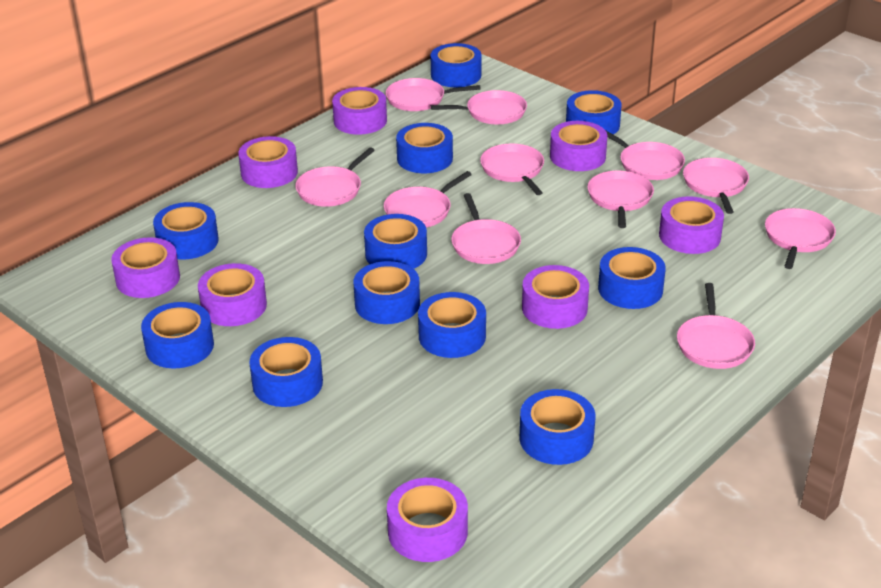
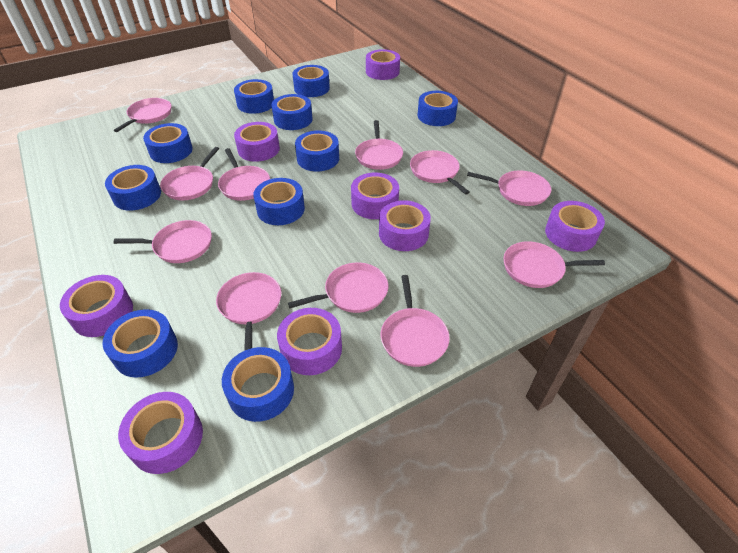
blue tape: 11 -> 10

